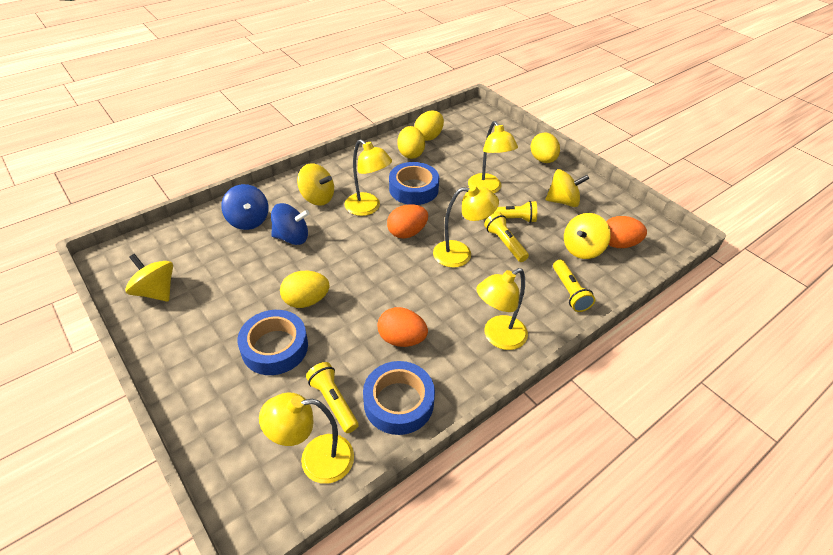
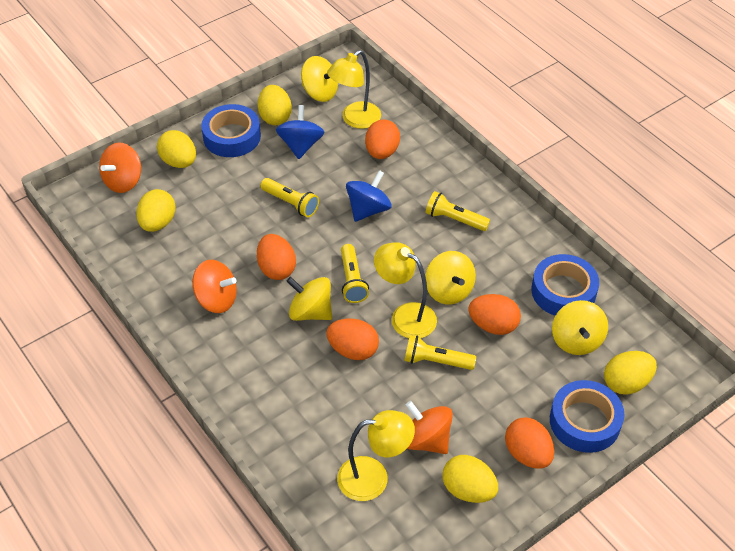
orange egg: 3 -> 5
orange spinning top: 0 -> 3
yellow egg: 4 -> 5
yellow lamp: 5 -> 3

